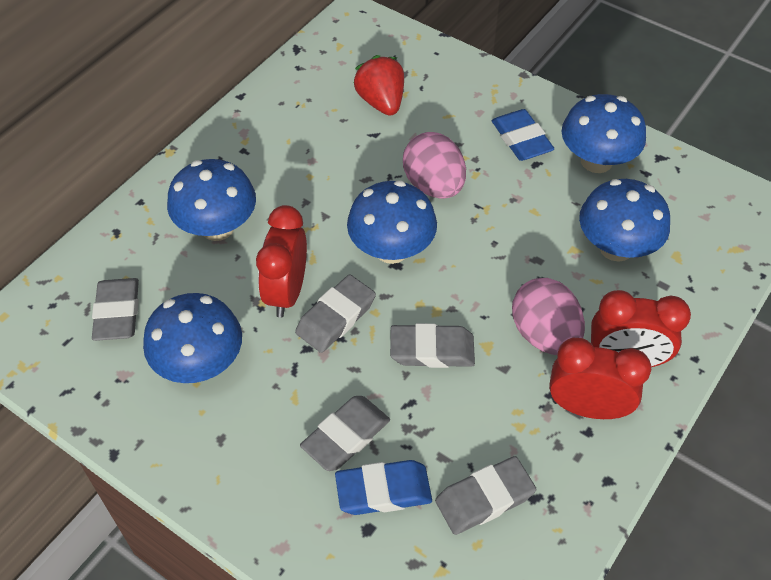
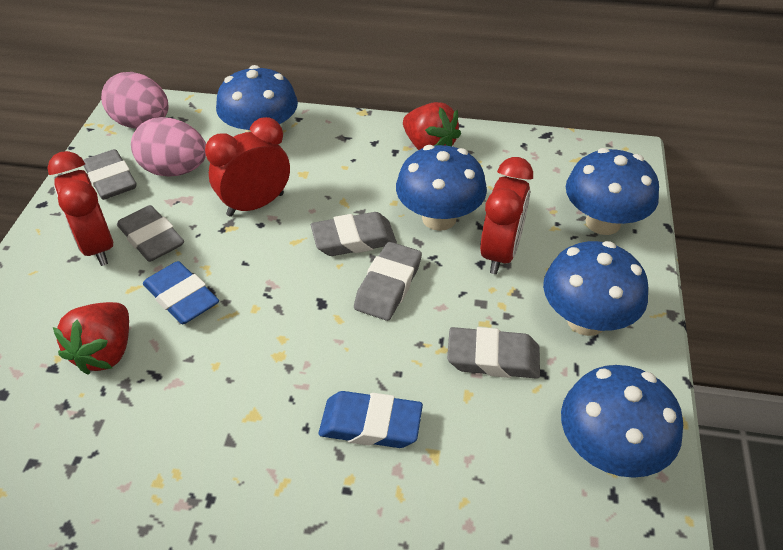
red strawberry: 1 -> 2

